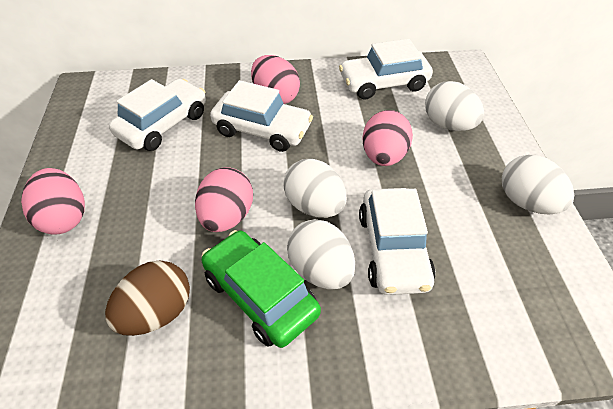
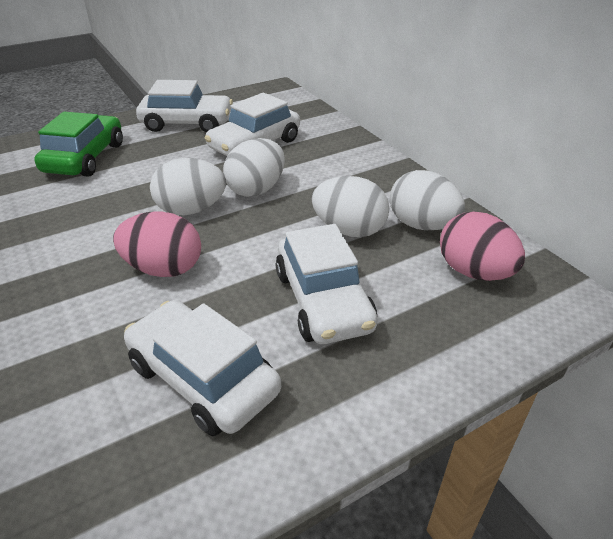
brown egg: 1 -> 0
pink egg: 4 -> 2

